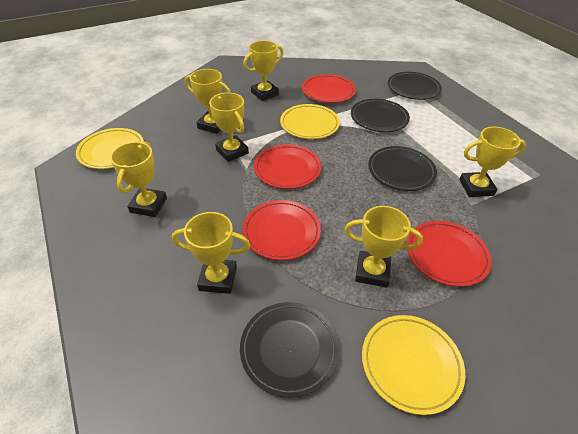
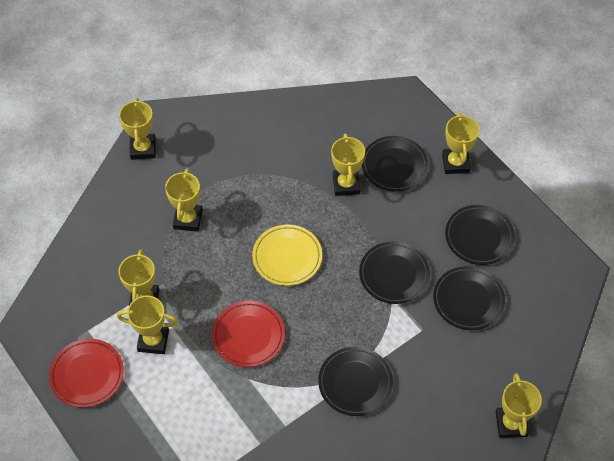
black plate: 4 -> 5
red plate: 4 -> 2
yellow plate: 3 -> 1

